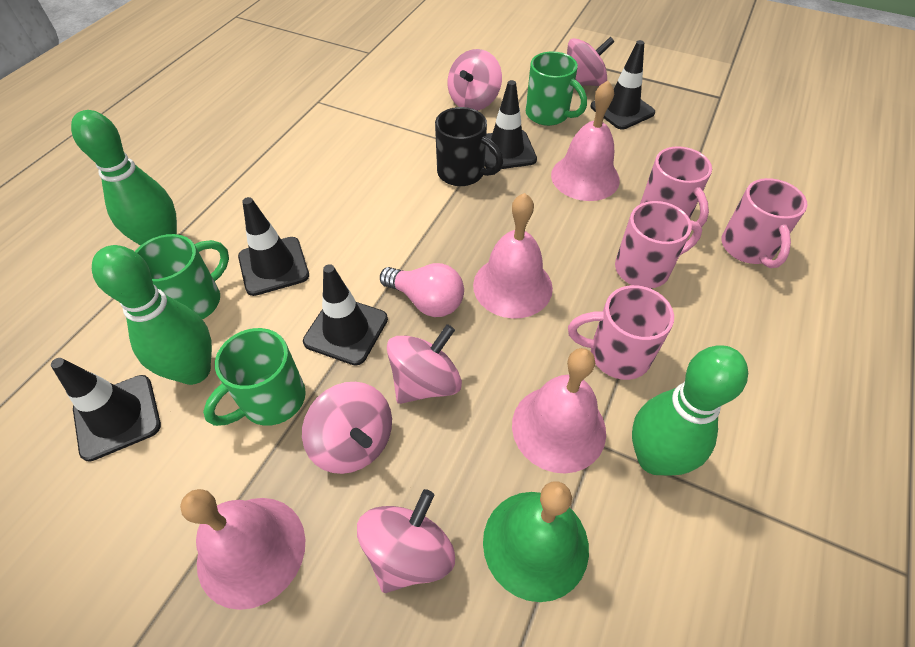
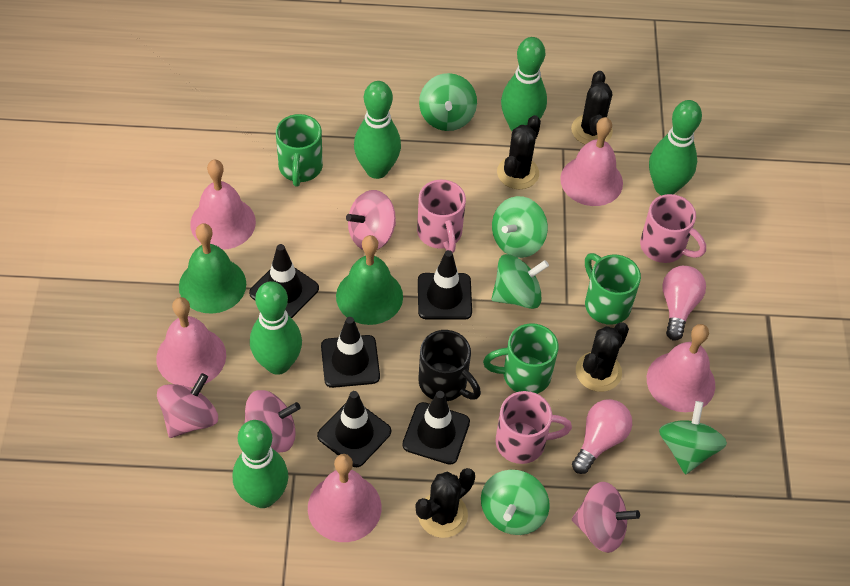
black cactus: 0 -> 4
green bell: 1 -> 2
green bowling pin: 3 -> 5
green spinning top: 0 -> 5
pink bell: 4 -> 5
pink light bulb: 1 -> 2
pink mug: 4 -> 3
pink spinning top: 5 -> 4

